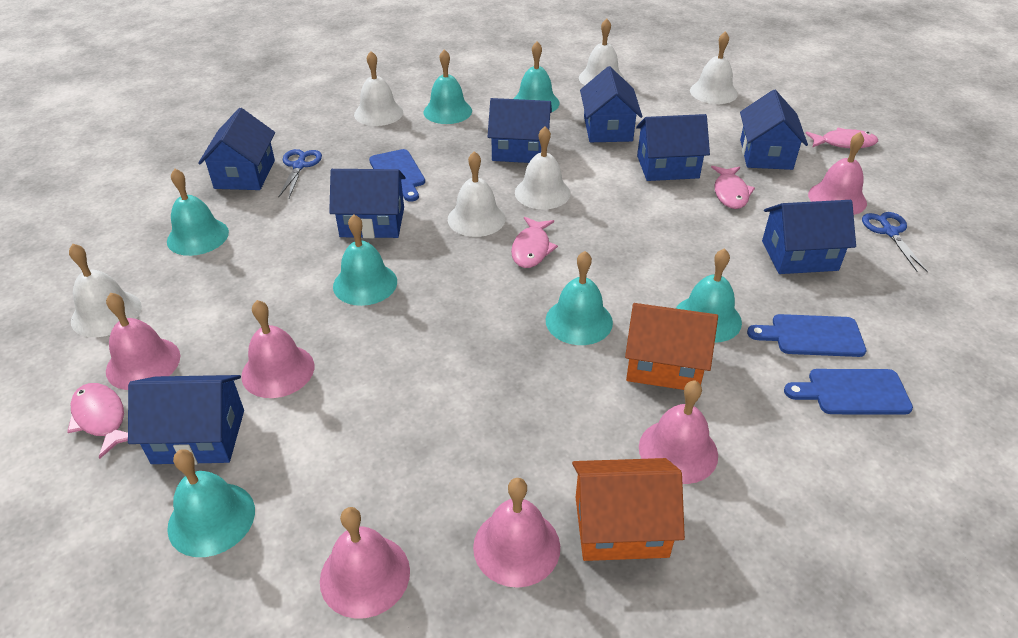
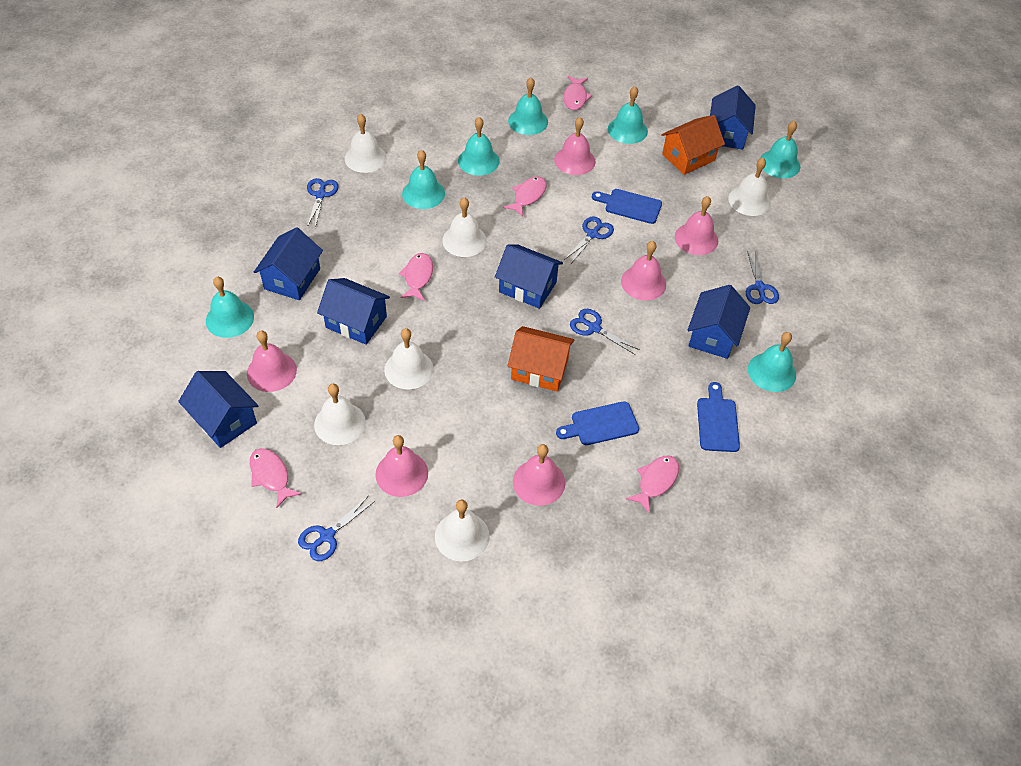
blue house: 8 -> 6
blue scissors: 2 -> 5
pink fish: 4 -> 5

